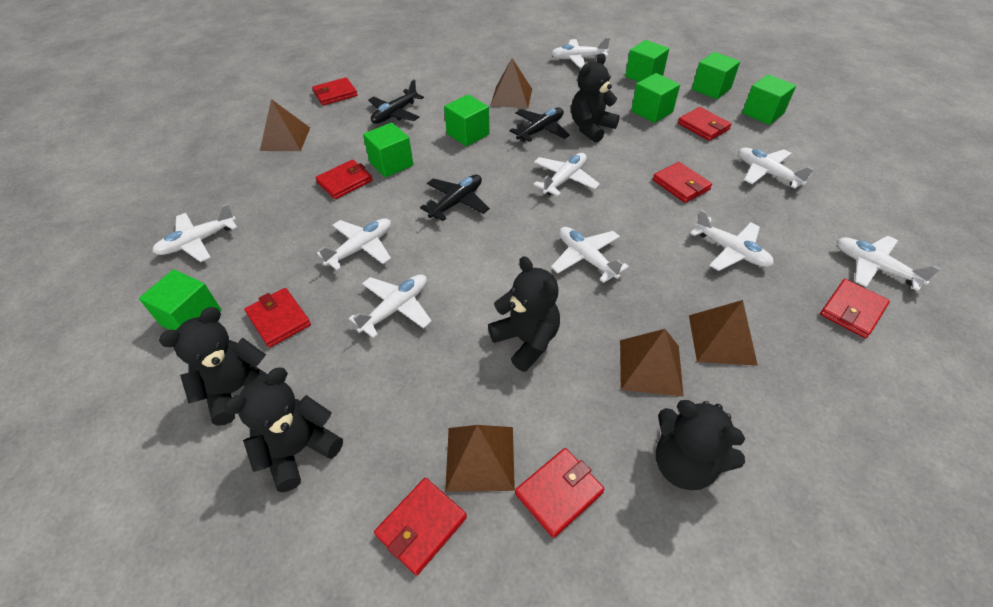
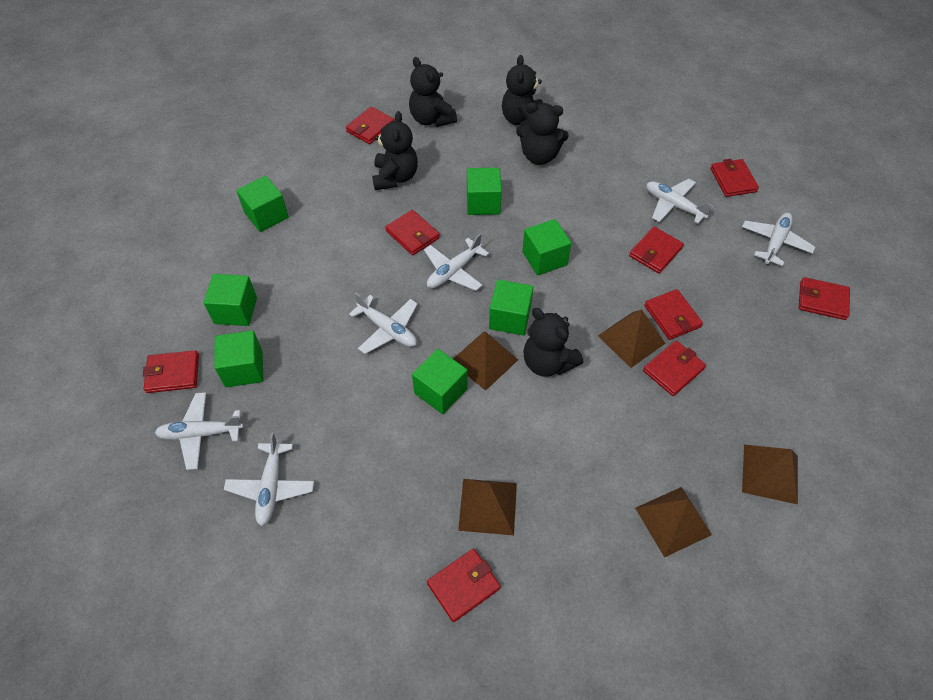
black plane: 3 -> 0
red wallet: 8 -> 9
white plane: 9 -> 6

